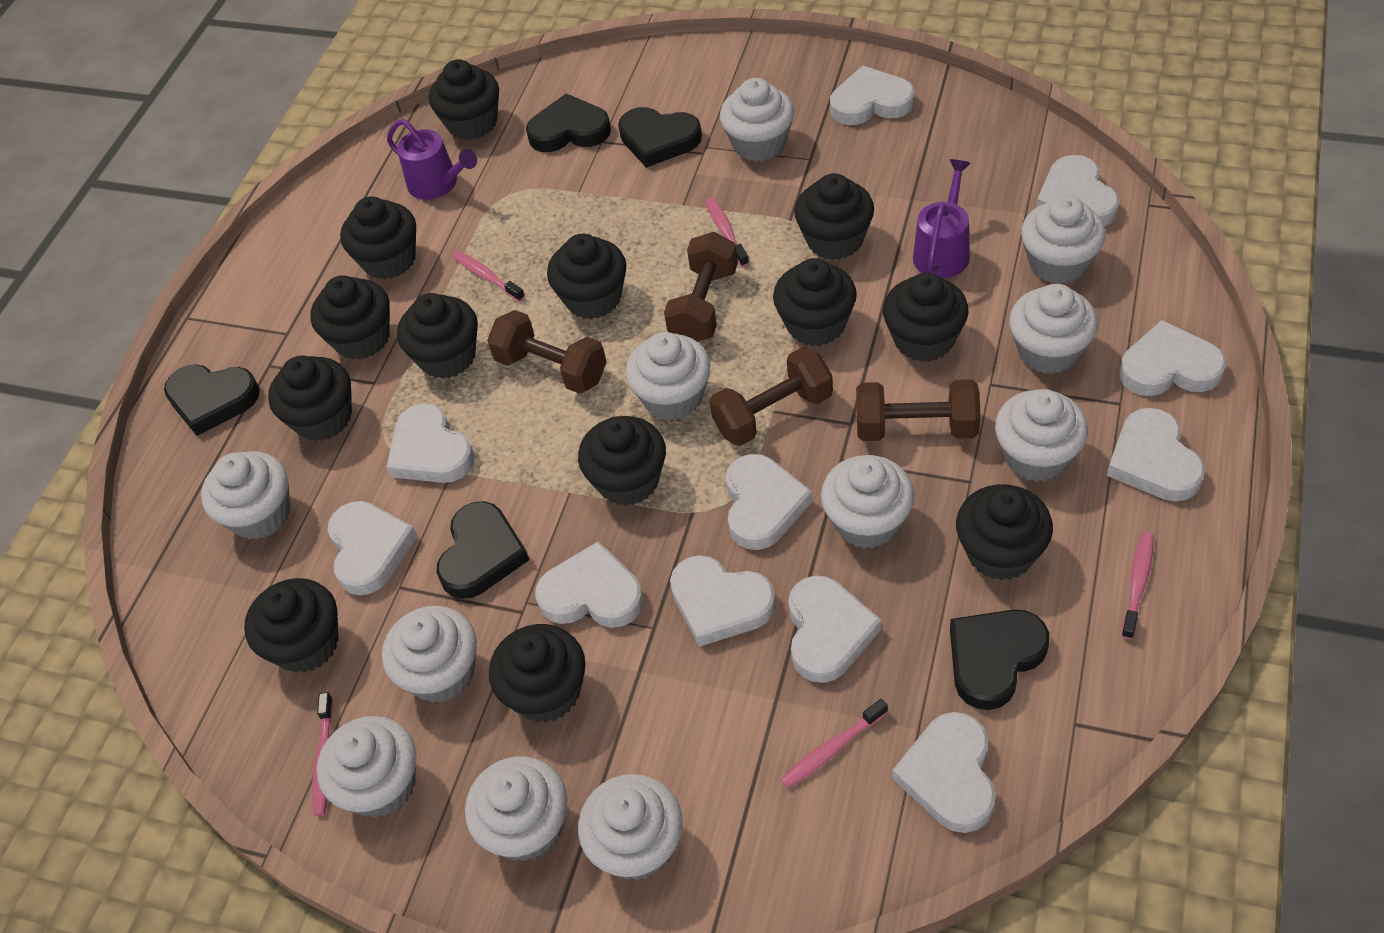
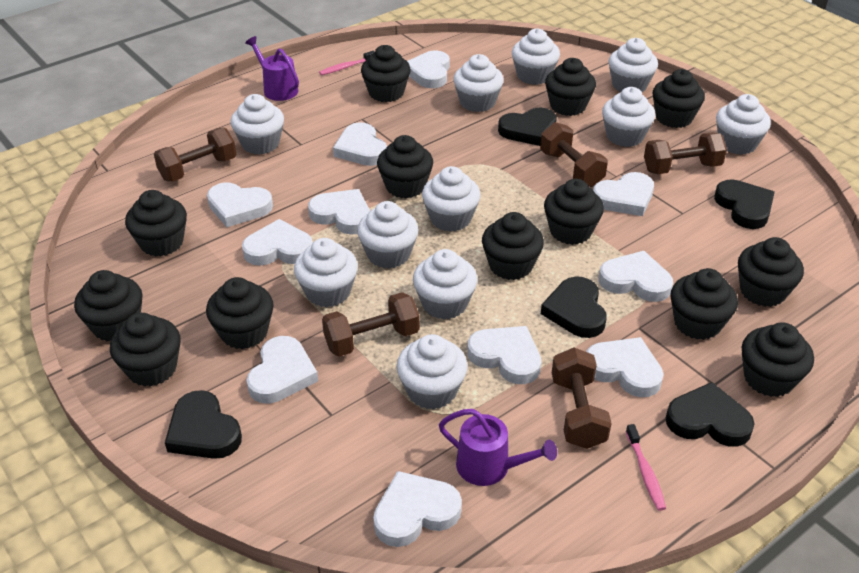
brown dumbbell: 4 -> 5
pink toothbrush: 5 -> 2

